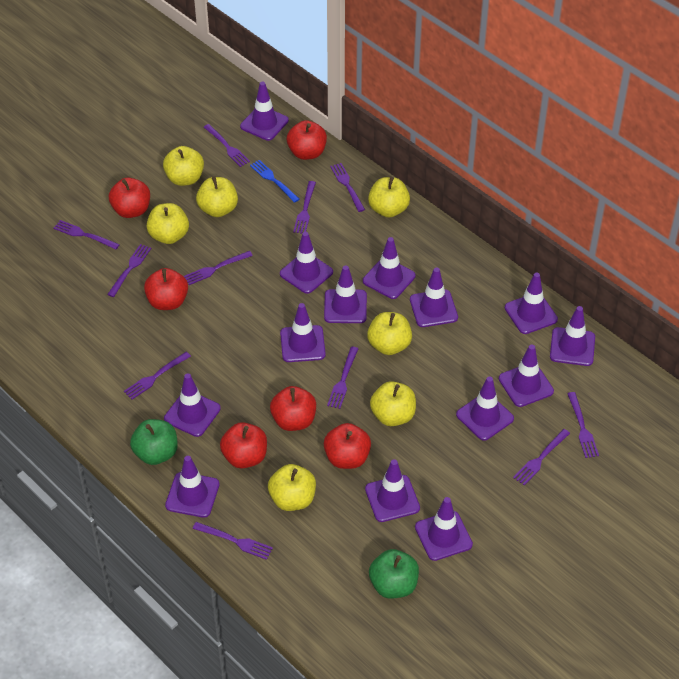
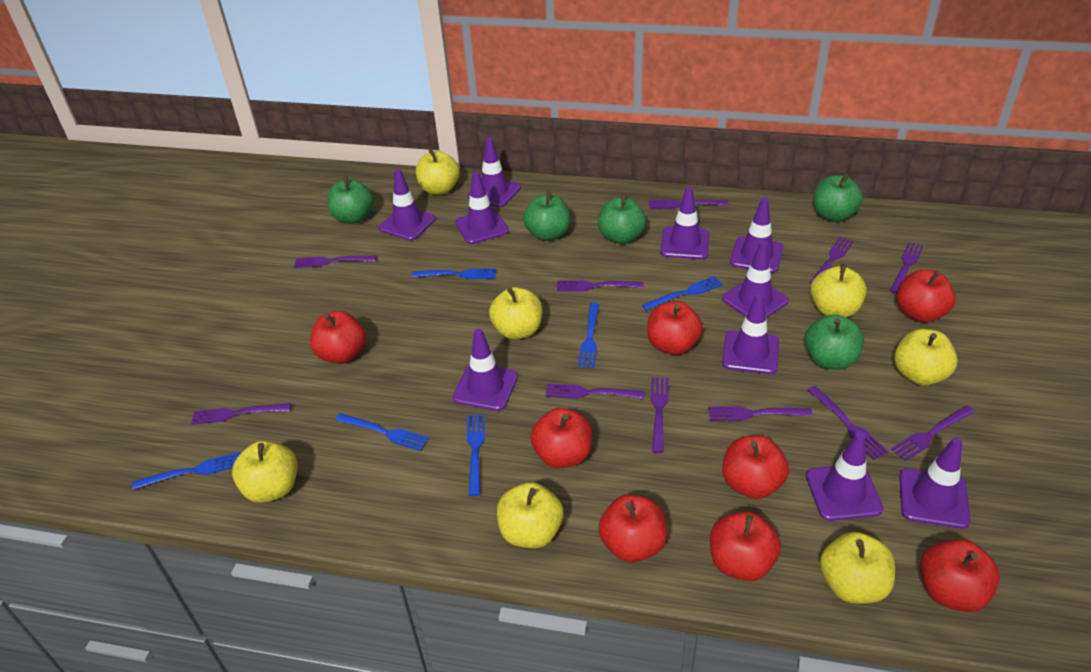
blue fork: 1 -> 6
green apple: 2 -> 5
purple traffic cone: 14 -> 10
red apple: 6 -> 8

